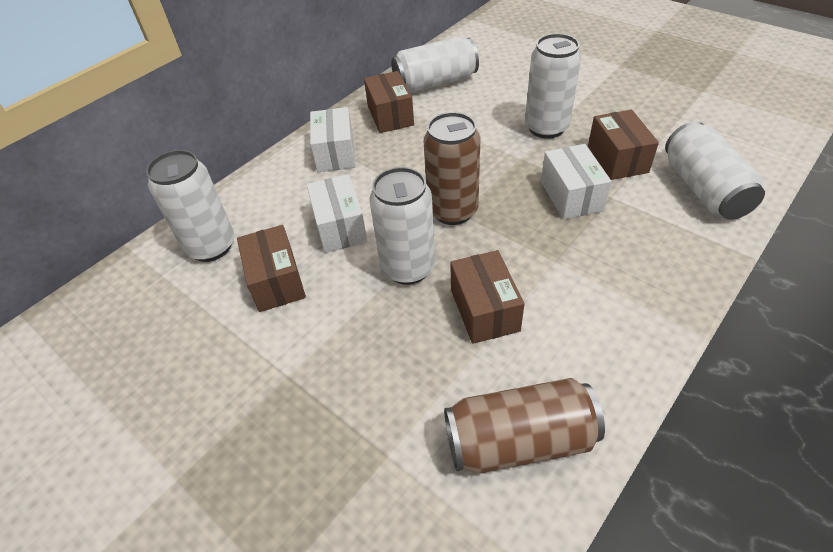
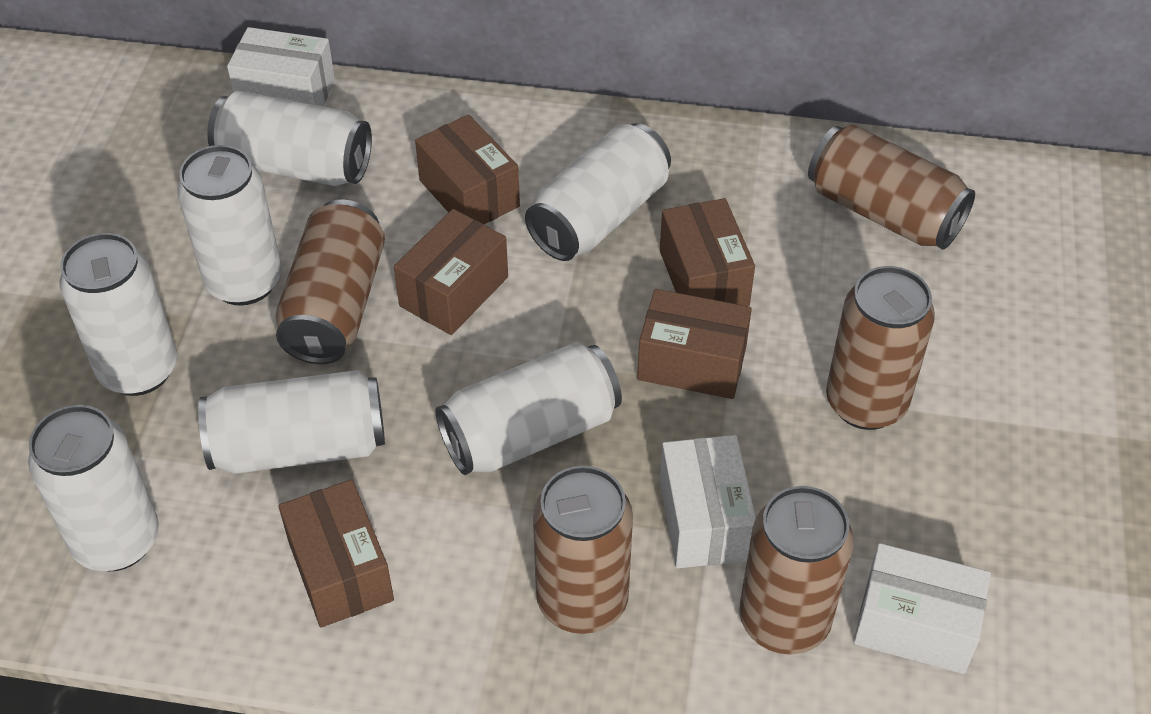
brown box: 4 -> 5
brown can: 2 -> 5
white can: 5 -> 7

